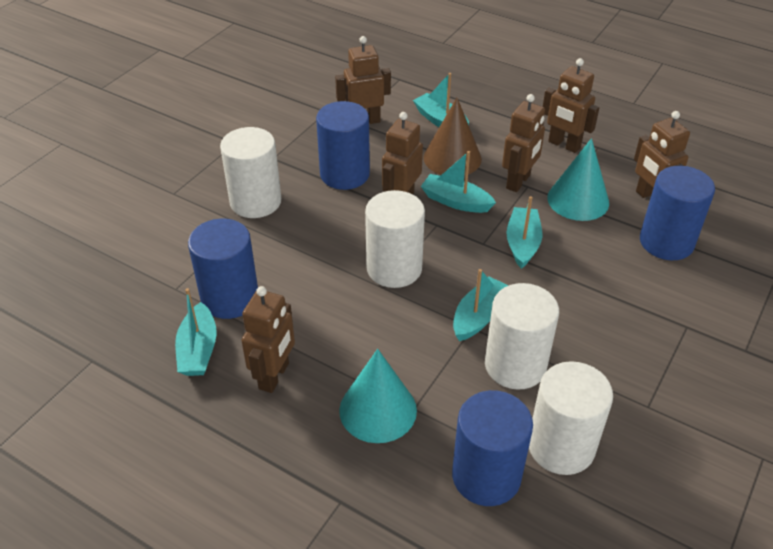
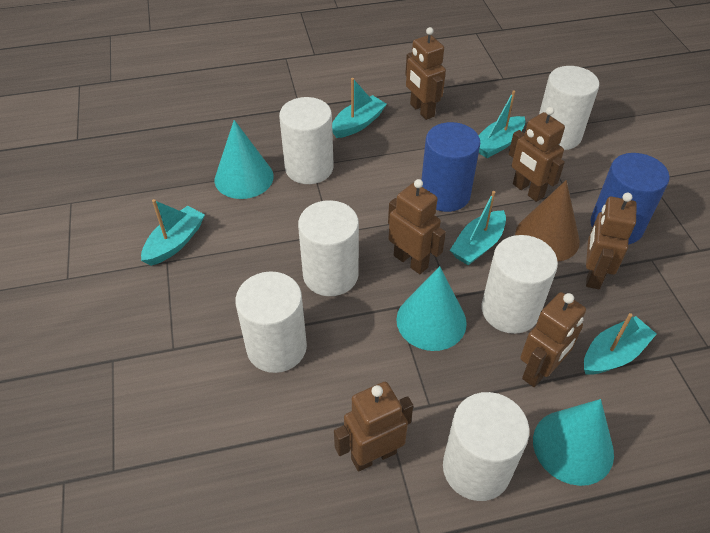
blue cylinder: 4 -> 2
turquoise cone: 2 -> 3
white cylinder: 4 -> 6

